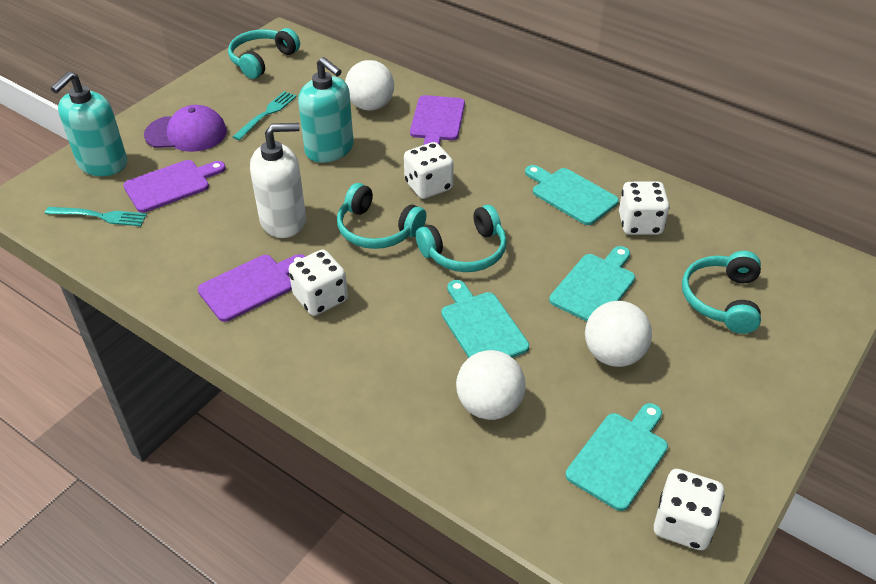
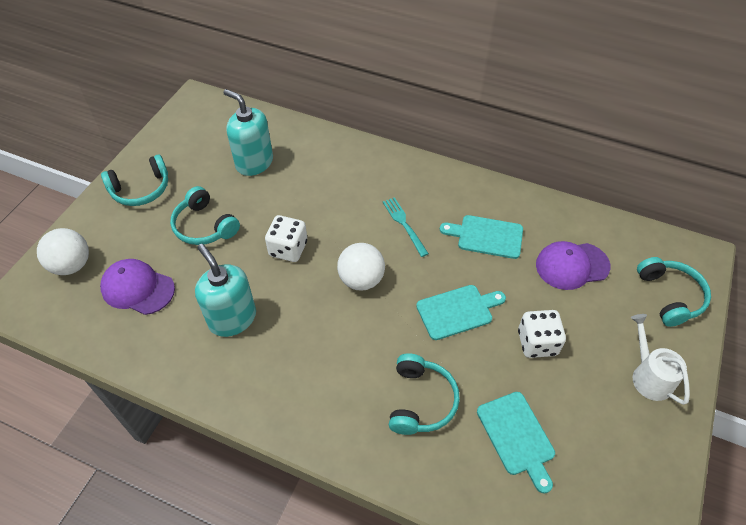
purple cap: 1 -> 2
purple cutting board: 3 -> 0
turquoise cutting board: 4 -> 3
turquoise fork: 2 -> 1
white ball: 3 -> 2
white dice: 4 -> 2
white soap dispenser: 1 -> 0
white watering can: 0 -> 1

